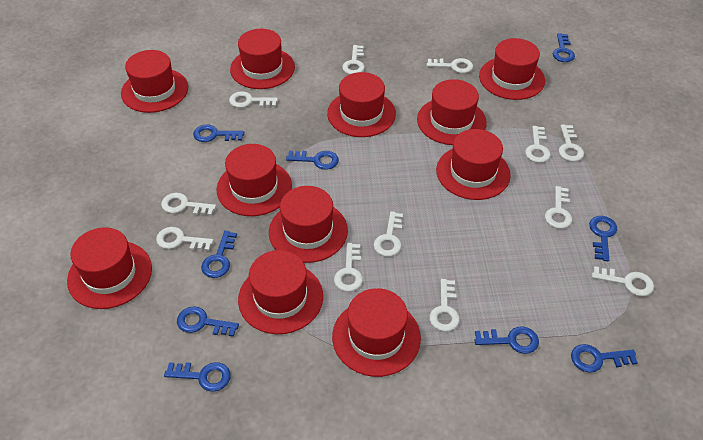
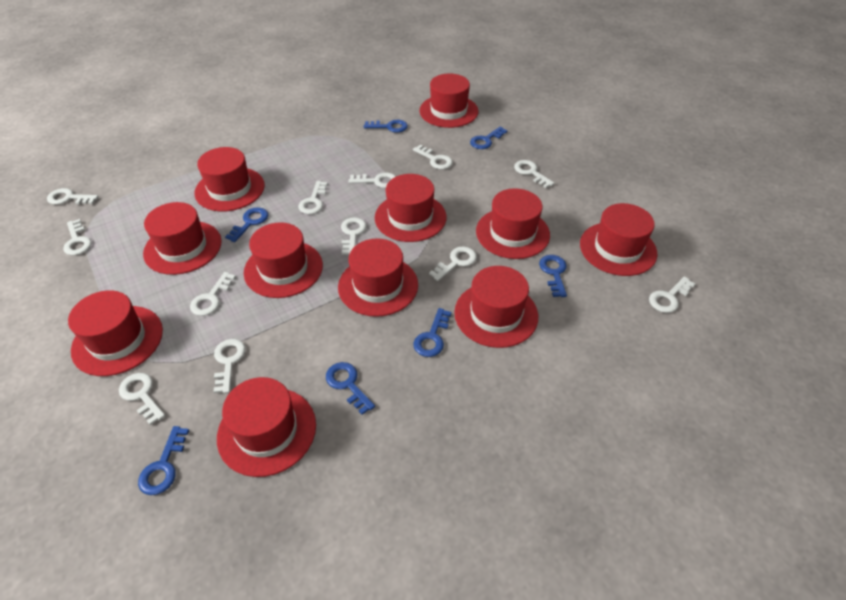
blue key: 9 -> 7

